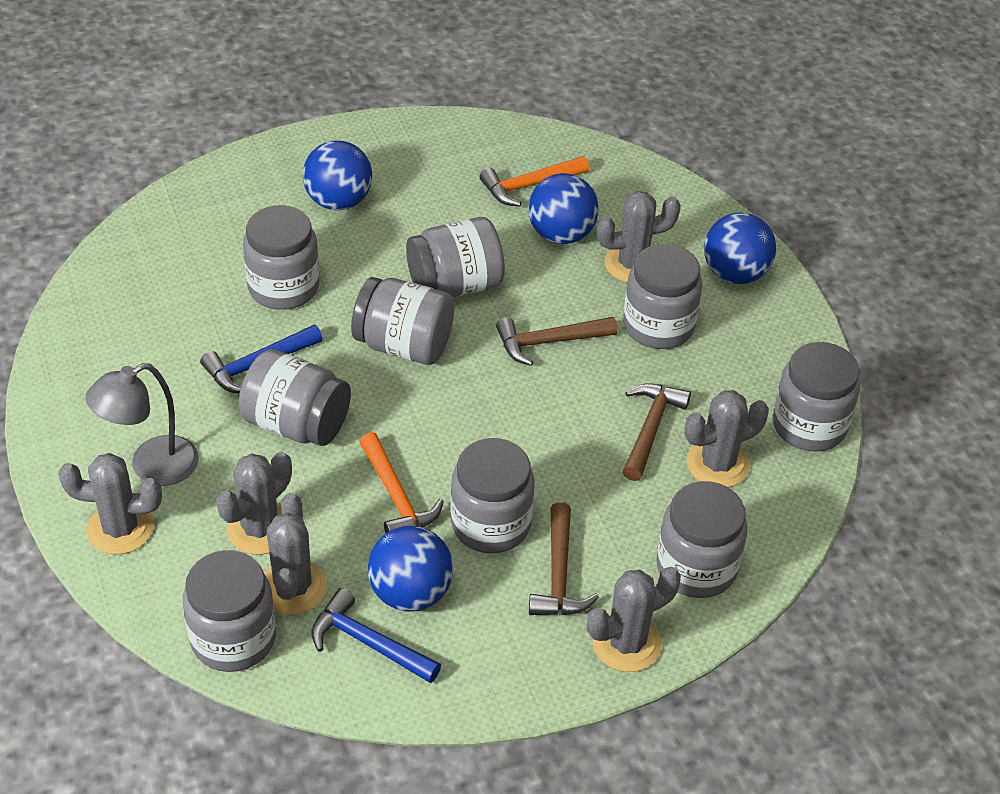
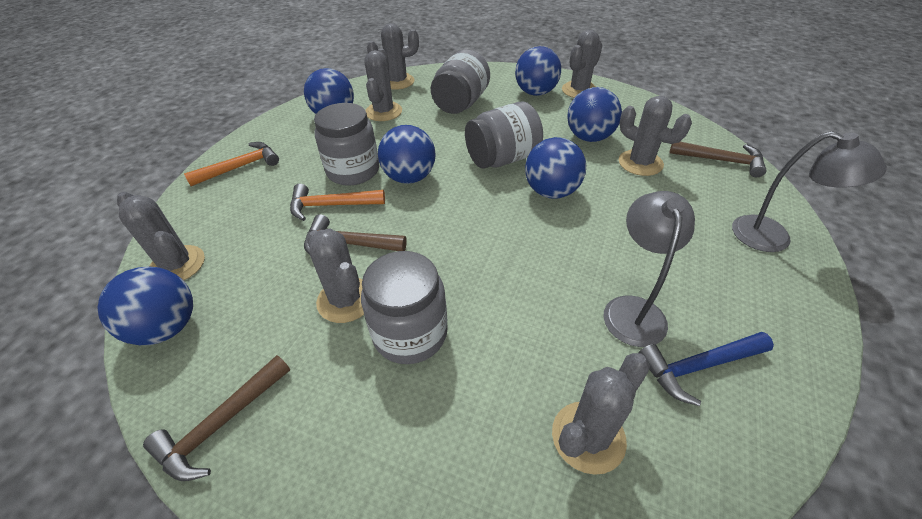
blue ball: 4 -> 6
blue hammer: 2 -> 1
grey cactus: 6 -> 7
grey jar: 9 -> 4
grey lamp: 1 -> 2

